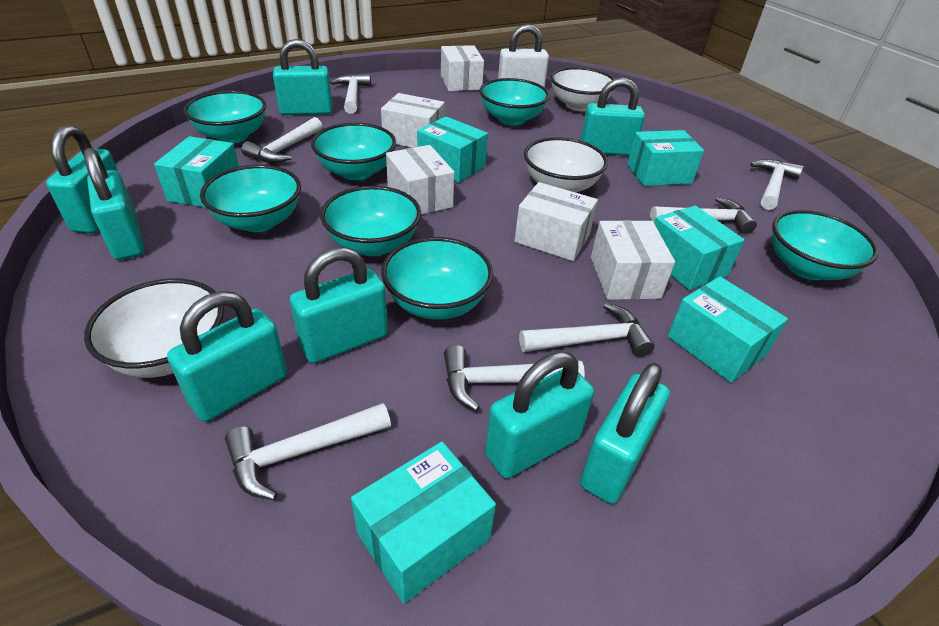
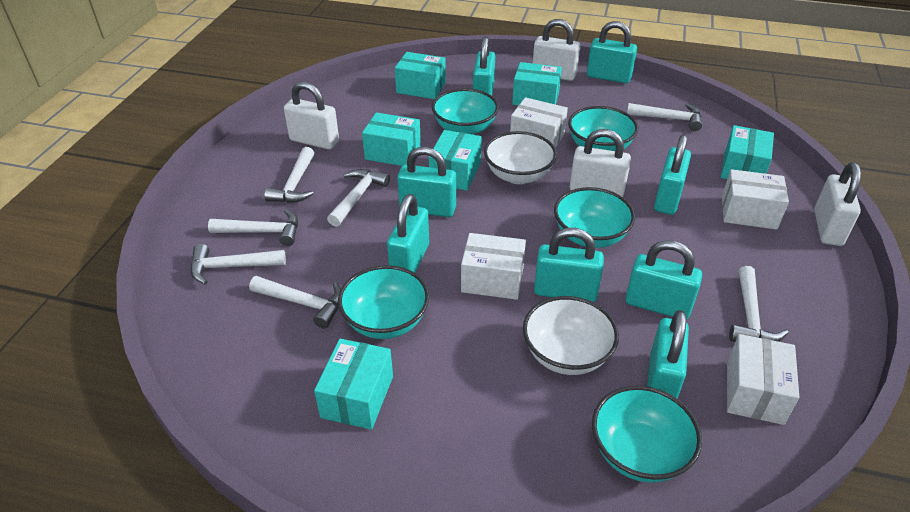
turquoise bowl: 7 -> 5
white bowl: 3 -> 2
white box: 5 -> 4
white padlock: 1 -> 4

